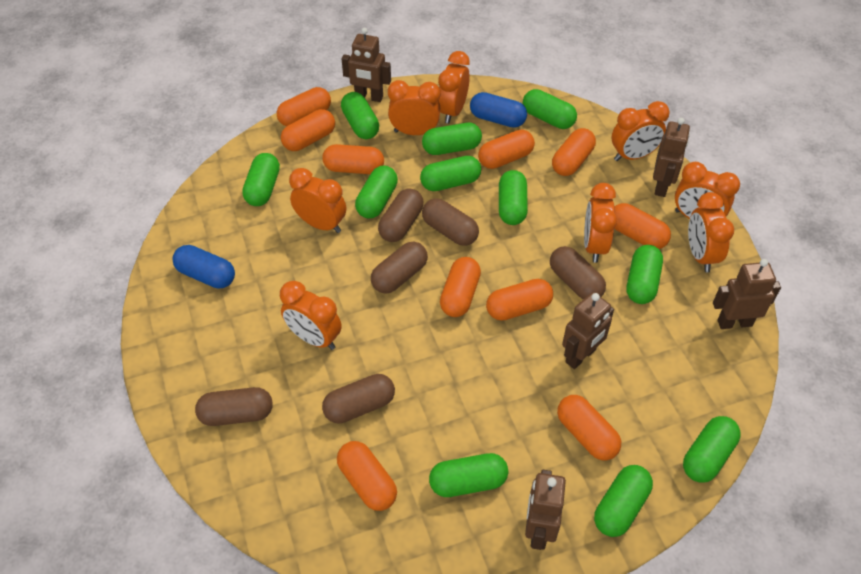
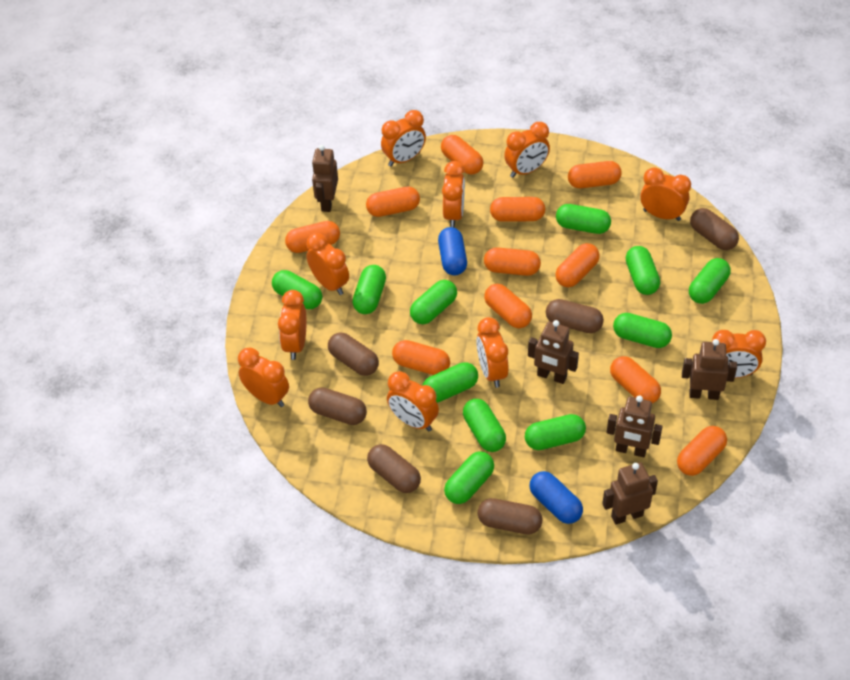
orange capsule: 10 -> 11
orange clock: 8 -> 10

